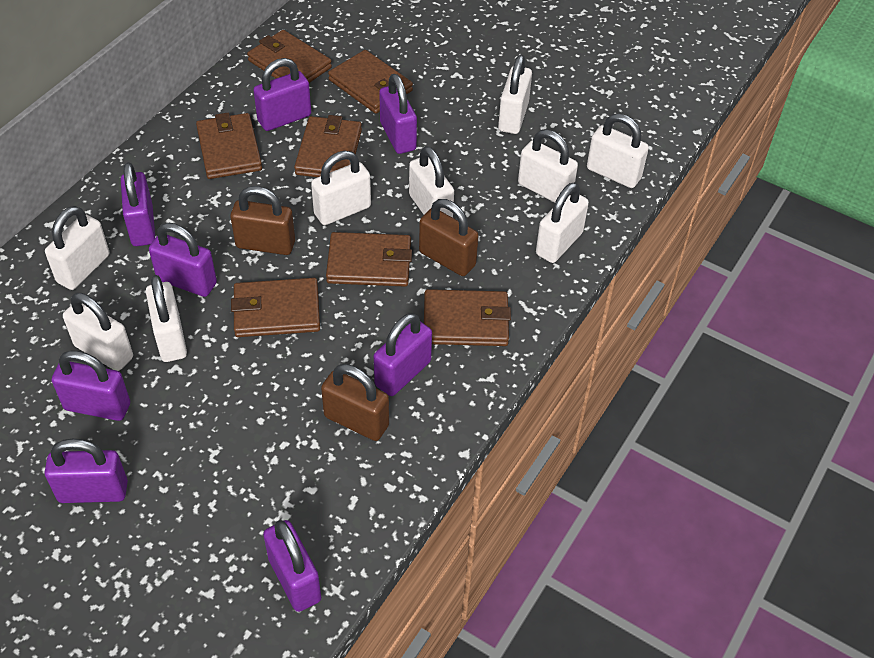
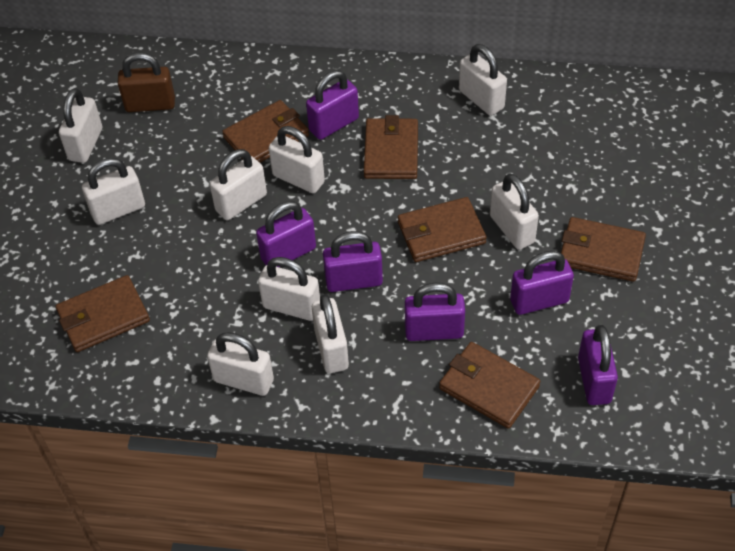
brown padlock: 3 -> 1
brown wallet: 7 -> 6
purple padlock: 8 -> 6

